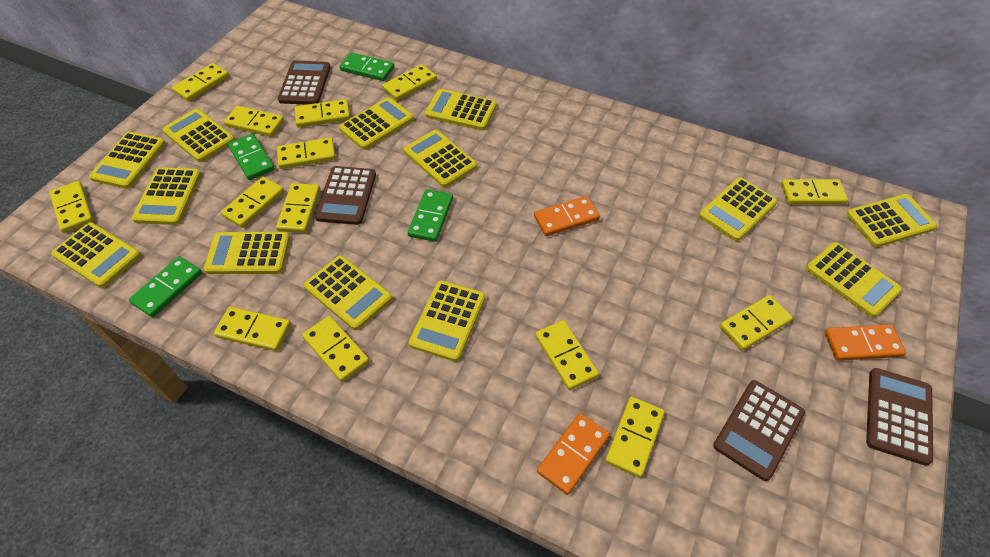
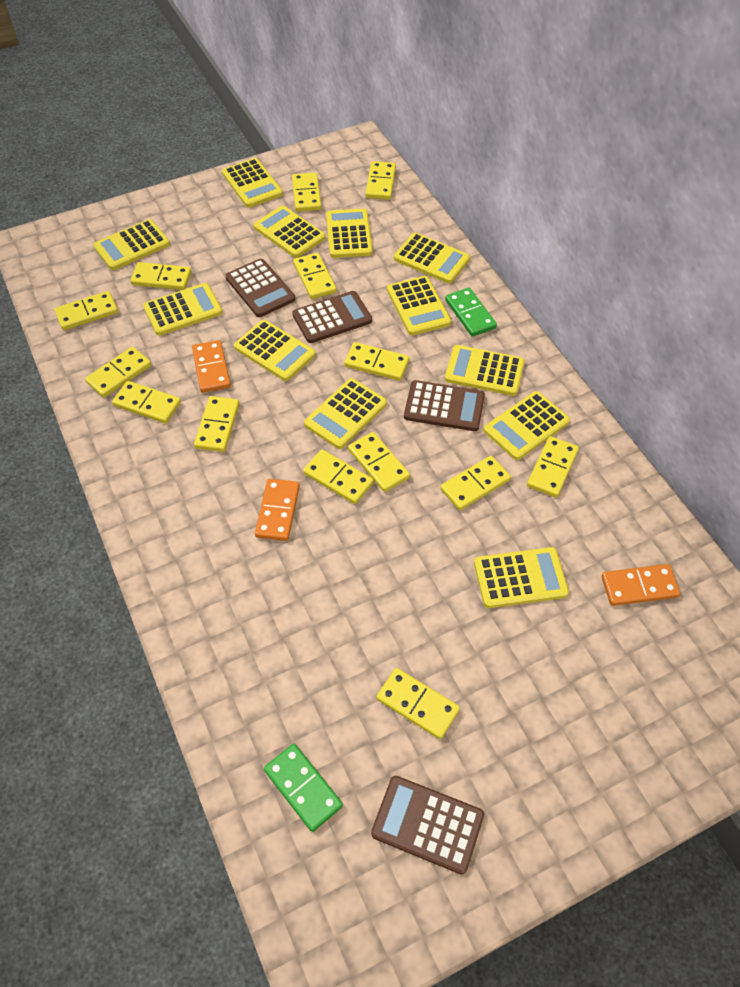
green domino: 4 -> 2
yellow calculator: 13 -> 12

